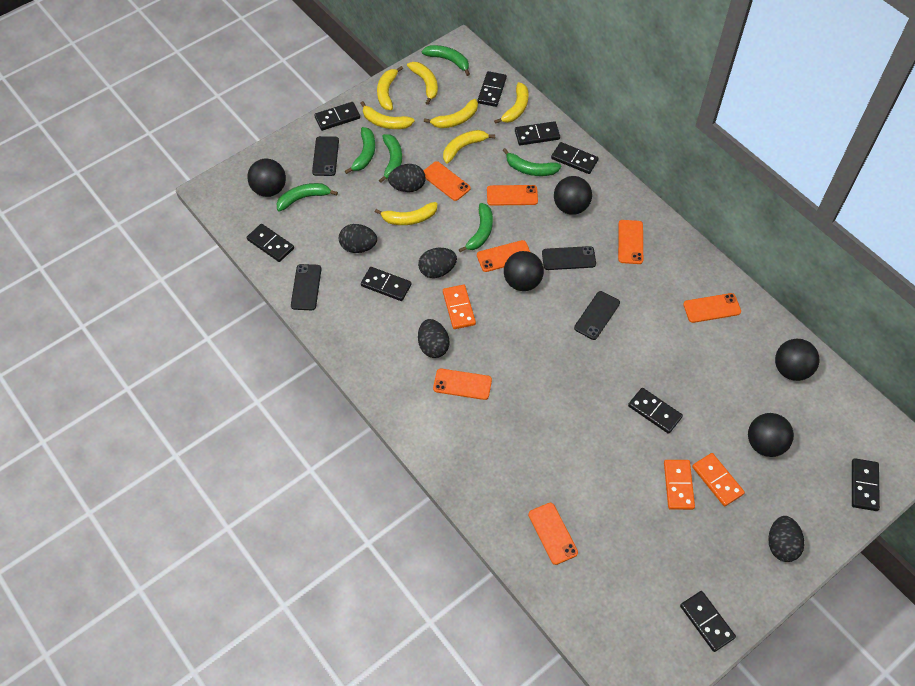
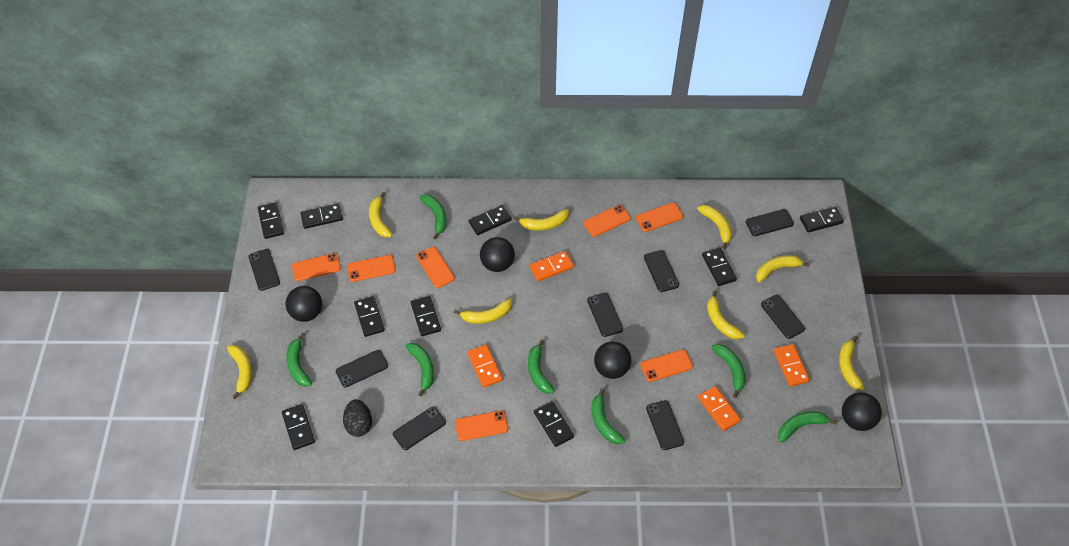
black ball: 5 -> 4
black egg: 5 -> 1
black phone: 4 -> 8
green banana: 6 -> 7
orange domino: 3 -> 4
yellow banana: 7 -> 8

